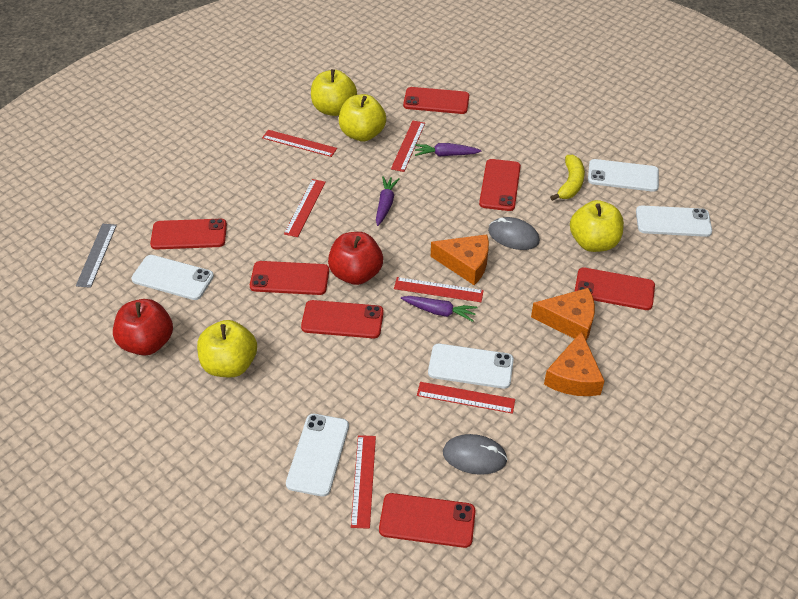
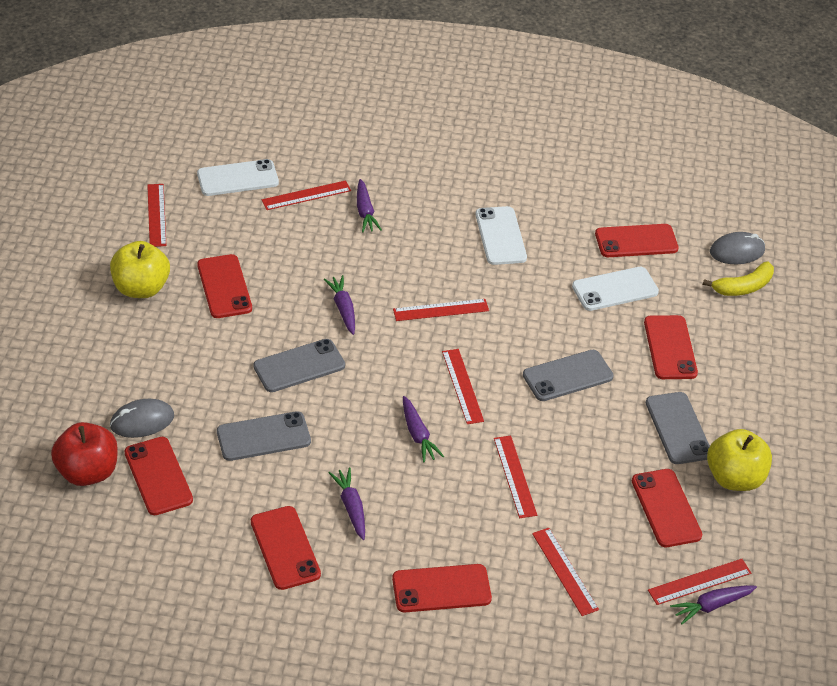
grey phone: 0 -> 4
grey ruler: 1 -> 0
orange cheese: 3 -> 0
purple carrot: 3 -> 5
red apple: 2 -> 1
red ruler: 6 -> 7
white phone: 5 -> 3
yellow apple: 4 -> 2

